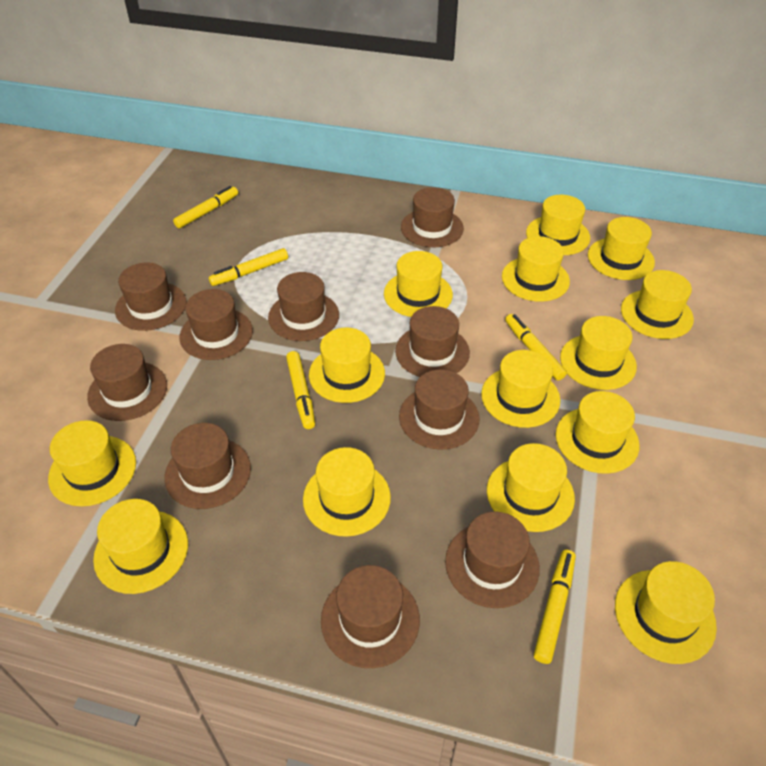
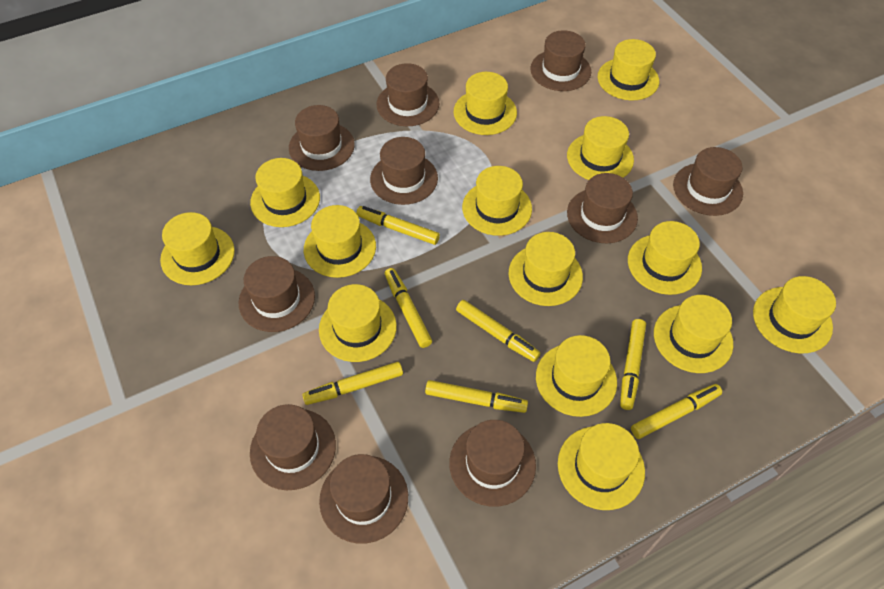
yellow marker: 5 -> 7

